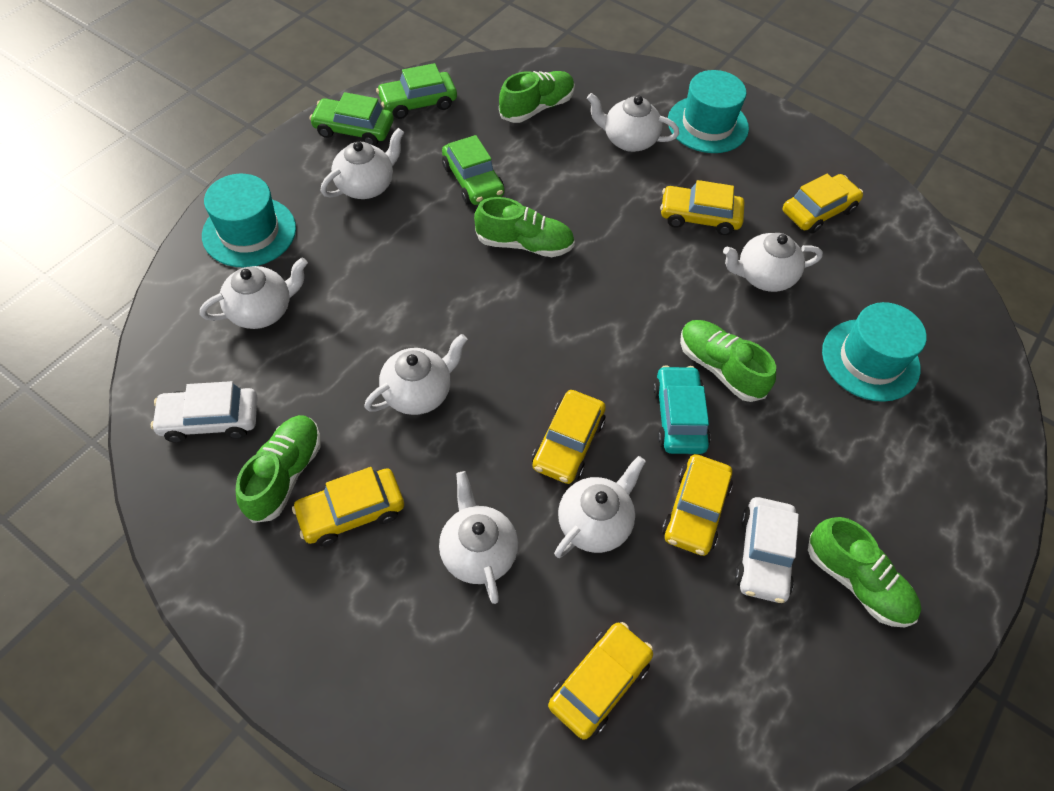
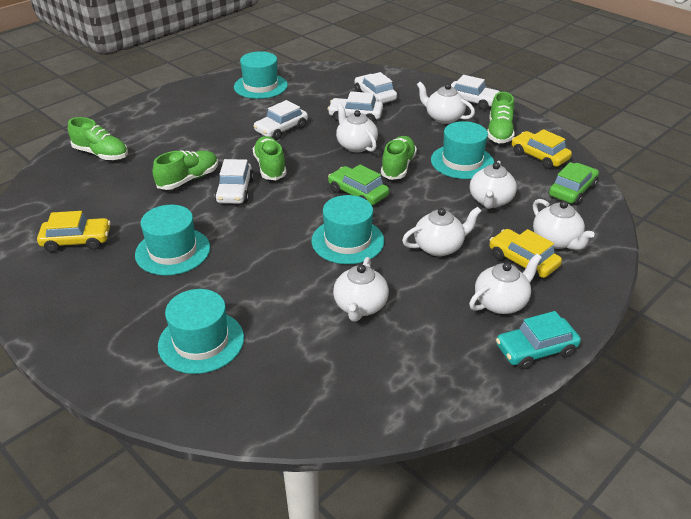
green car: 3 -> 2
turquoise hat: 3 -> 5
white car: 2 -> 5
yellow car: 6 -> 3

